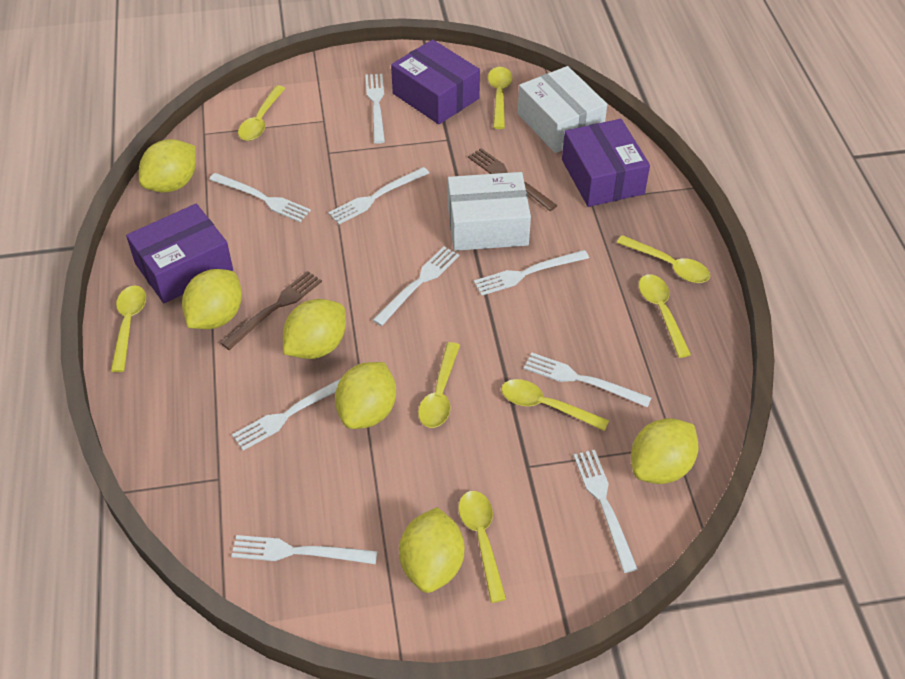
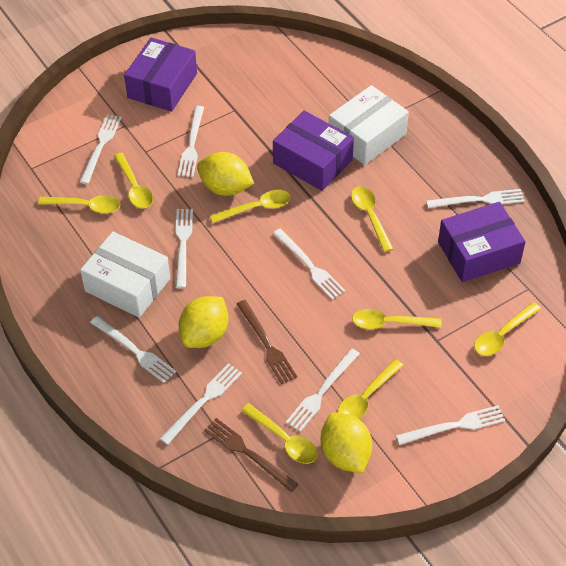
yellow lemon: 6 -> 3

